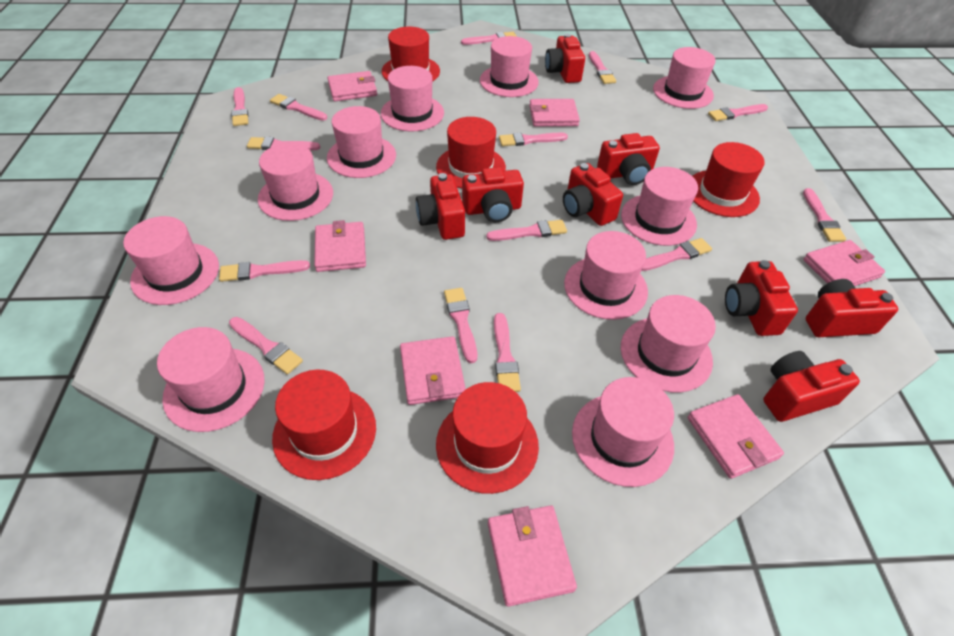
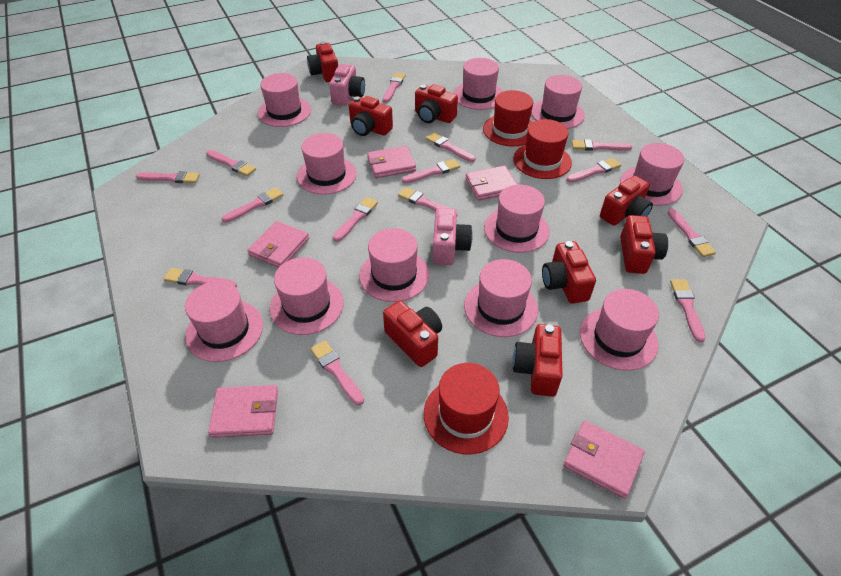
pink camera: 0 -> 2
pink wallet: 7 -> 5
red hat: 5 -> 3

